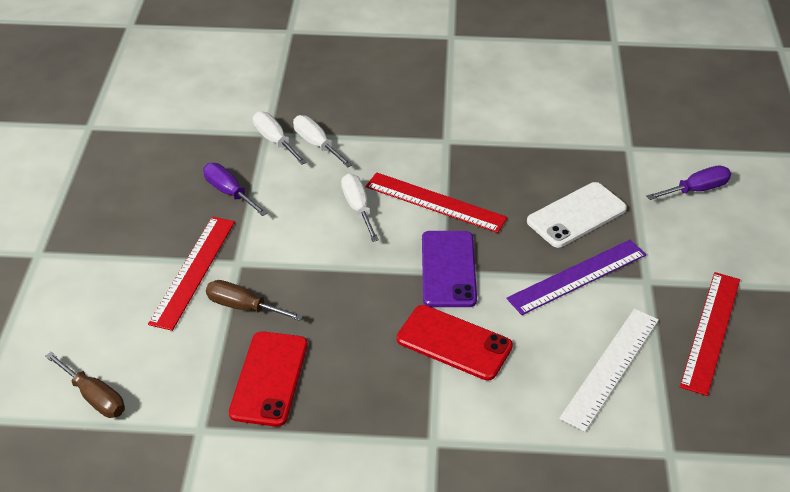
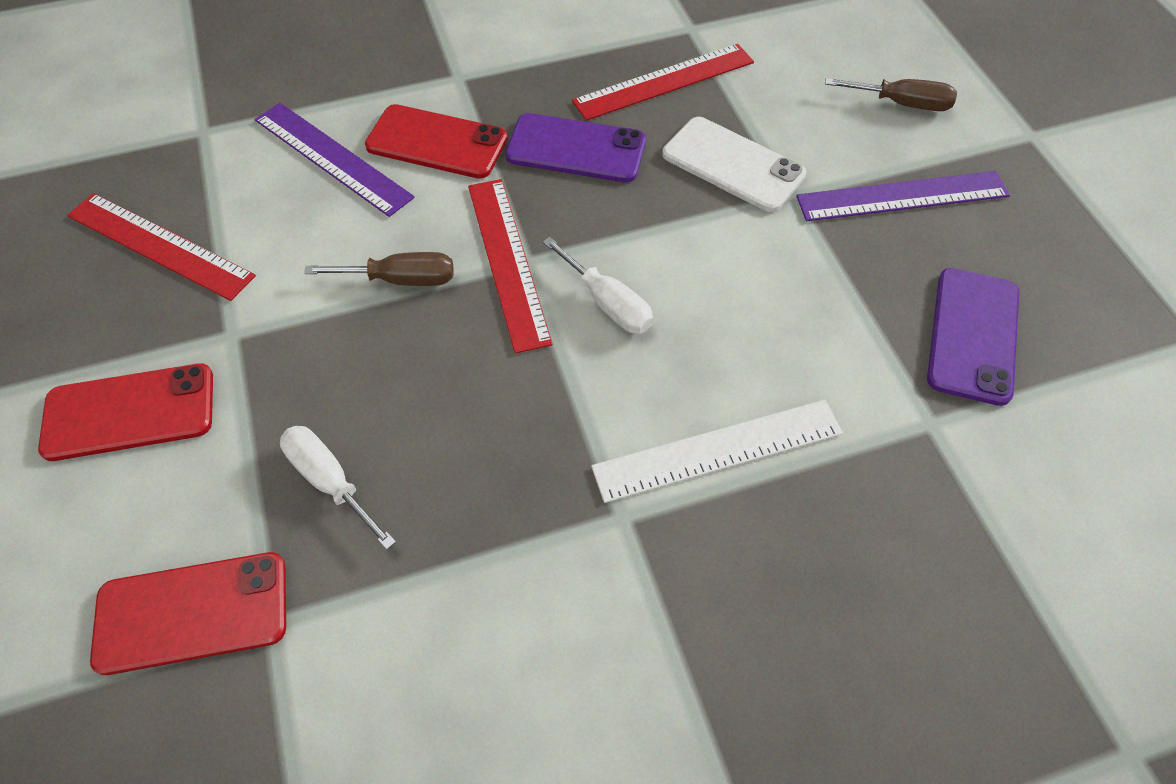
purple phone: 1 -> 2
purple ruler: 1 -> 2
purple screwdriver: 2 -> 0
red phone: 2 -> 3
white screwdriver: 3 -> 2

